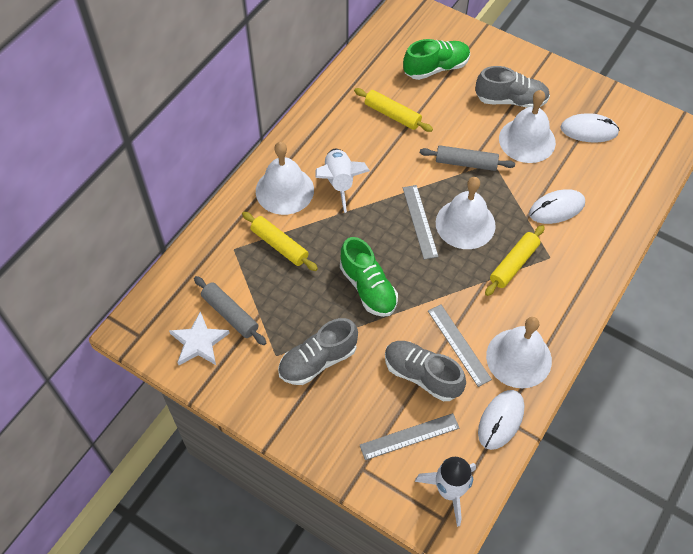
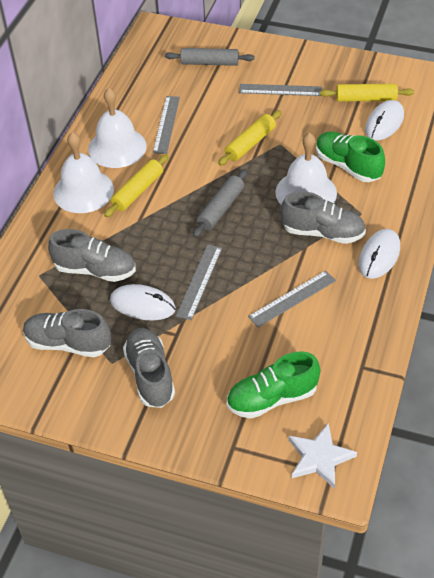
grey ruler: 3 -> 4
grey shoe: 3 -> 4
white bell: 4 -> 3
white rocket: 2 -> 0

